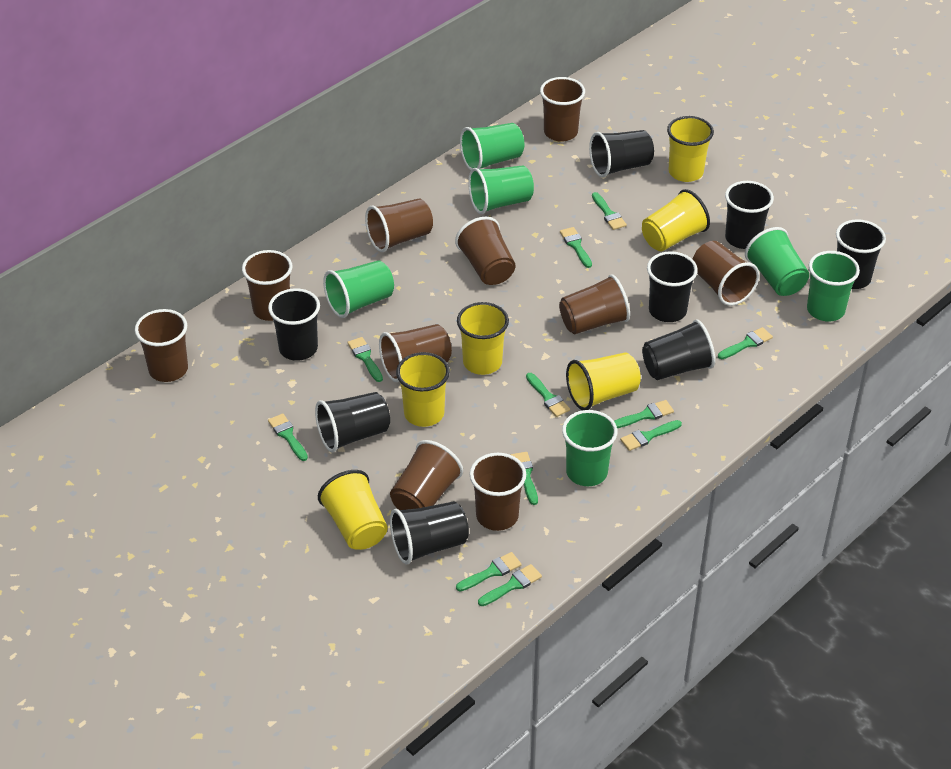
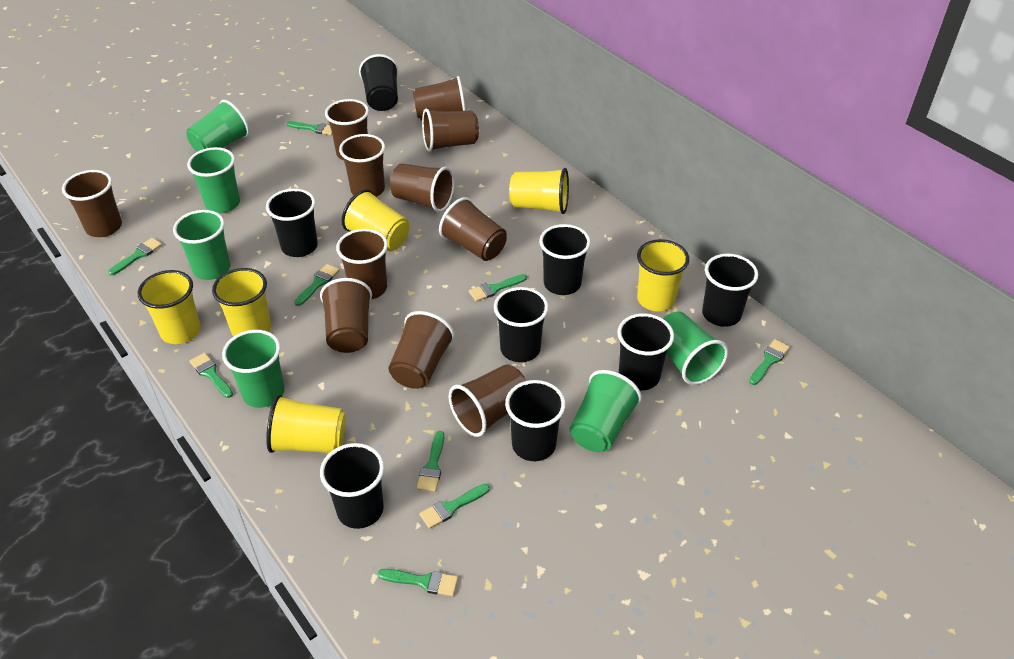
brown cup: 10 -> 11
green brush: 11 -> 9

